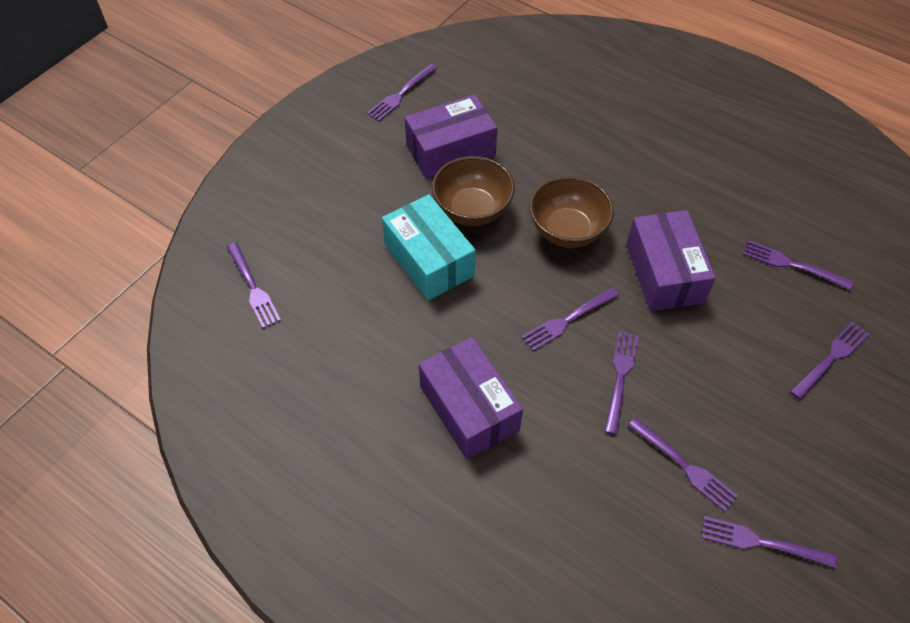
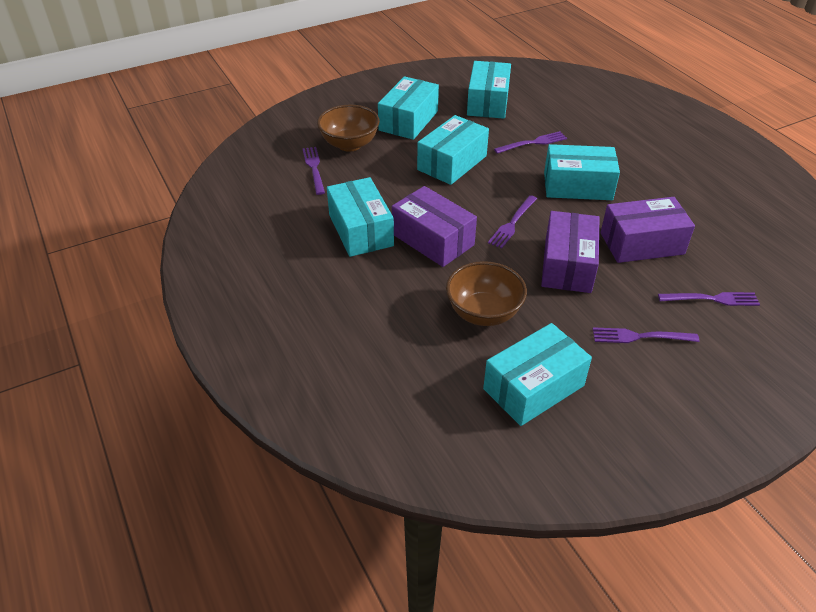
purple fork: 8 -> 5
turquoise box: 1 -> 6

